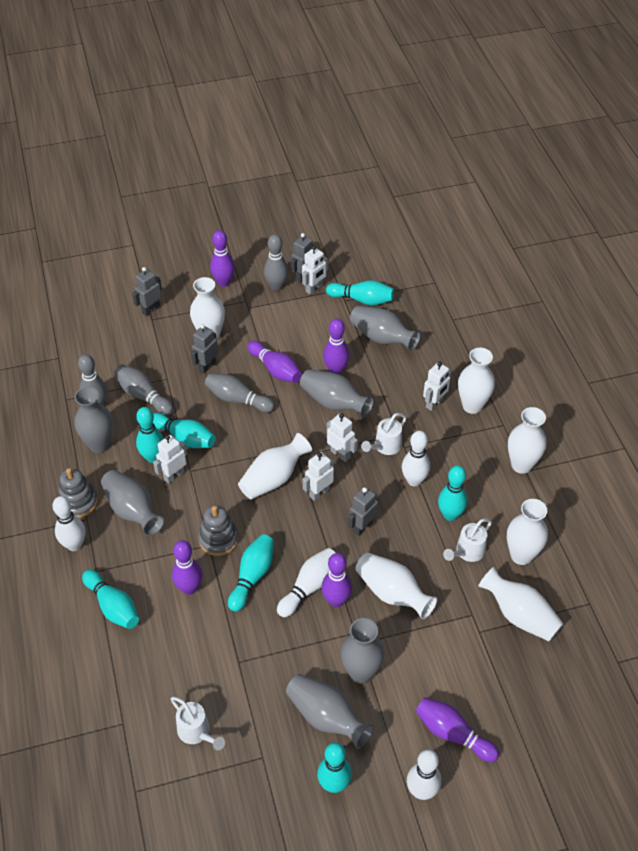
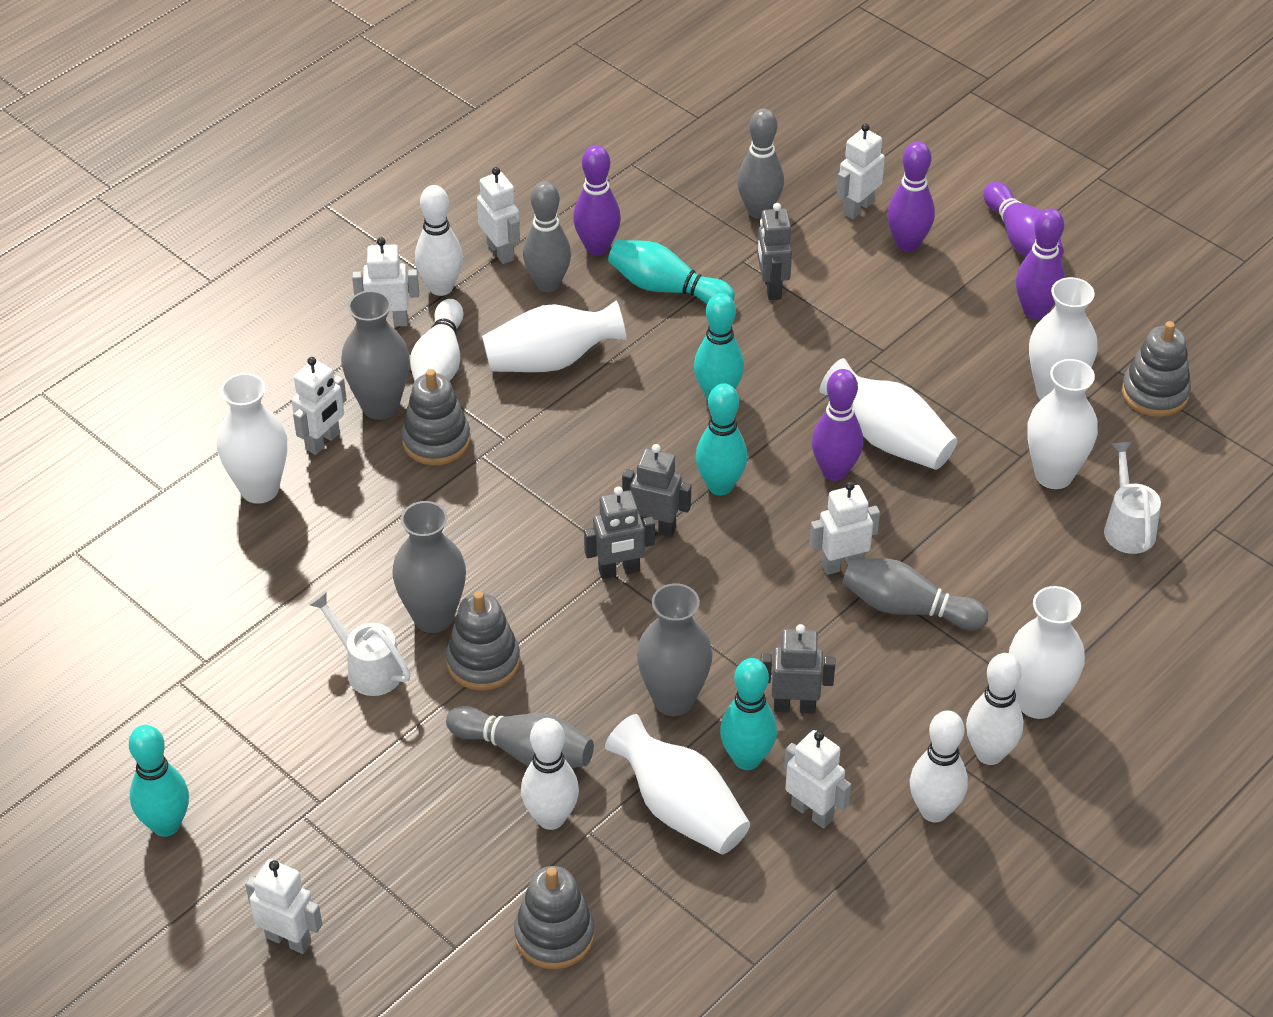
grey stacking toy: 2 -> 4
grey vase: 6 -> 3
purple bowling pin: 6 -> 5
turquoise bowling pin: 7 -> 5
white bowling pin: 4 -> 5
white robot: 5 -> 7
white watering can: 3 -> 2

